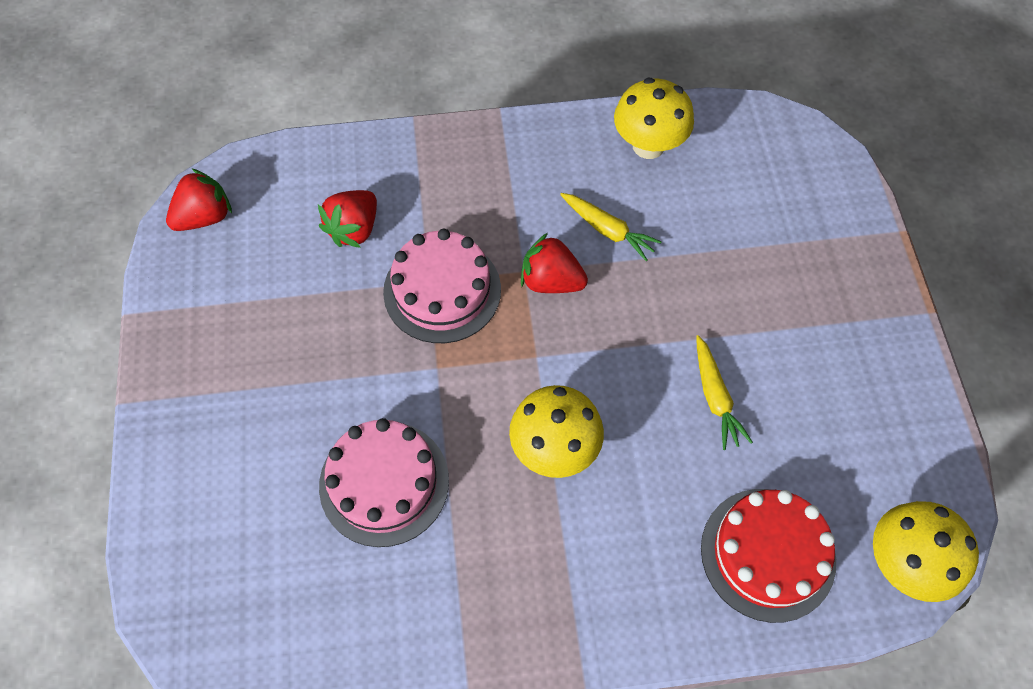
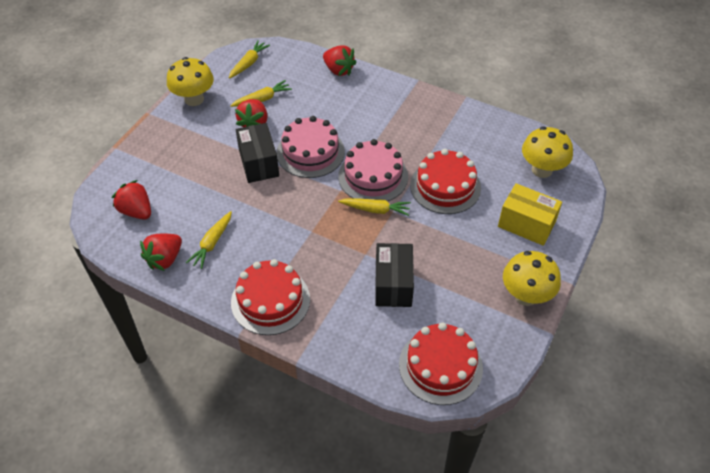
black box: 0 -> 2
red cake: 1 -> 3
red strawberry: 3 -> 4
yellow box: 0 -> 1
yellow carrot: 2 -> 4

